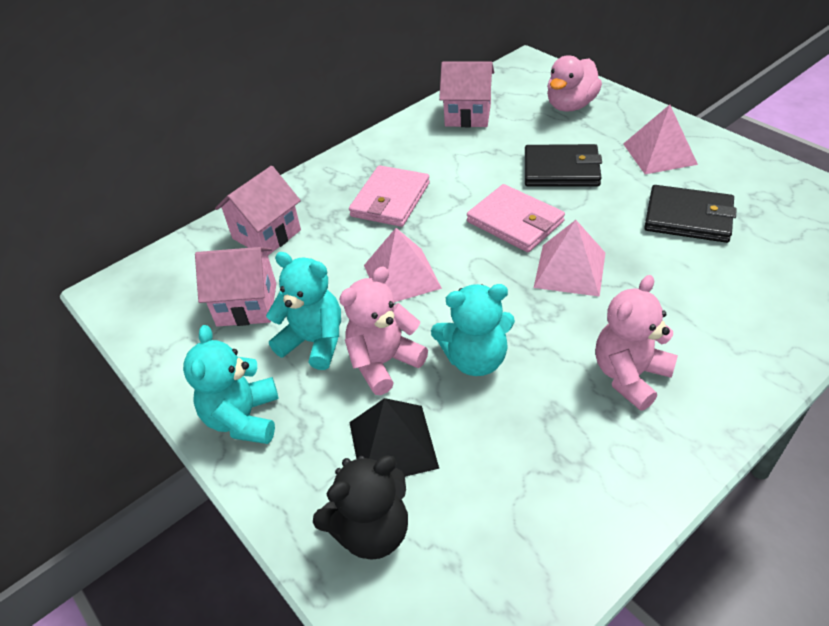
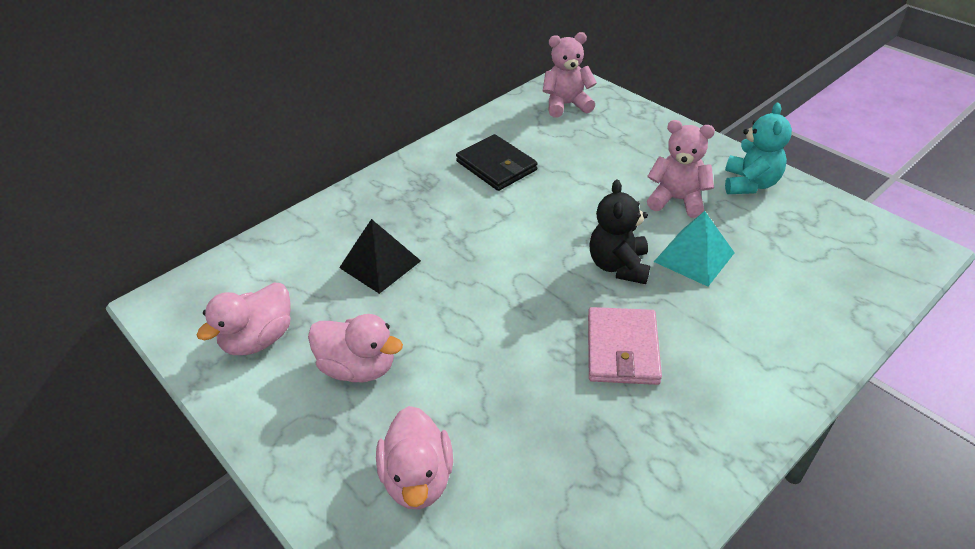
black wallet: 2 -> 1
pink duck: 1 -> 3
pink house: 3 -> 0
pink pyramid: 3 -> 0
pink wallet: 2 -> 1
turquoise pyramid: 0 -> 1
turquoise teddy bear: 3 -> 1

